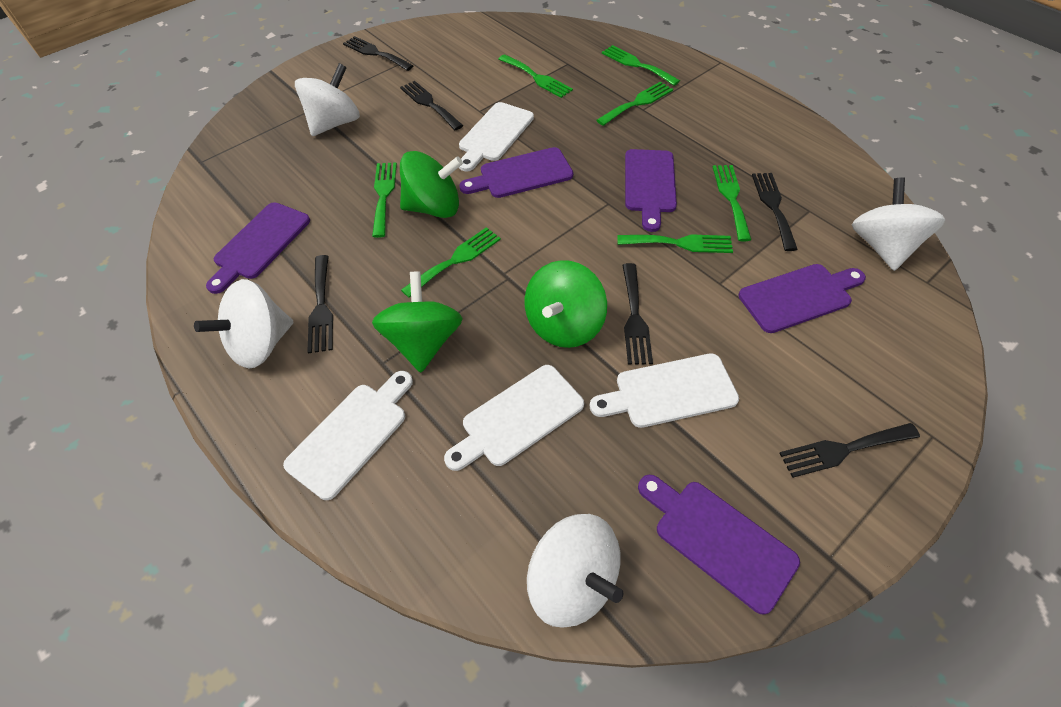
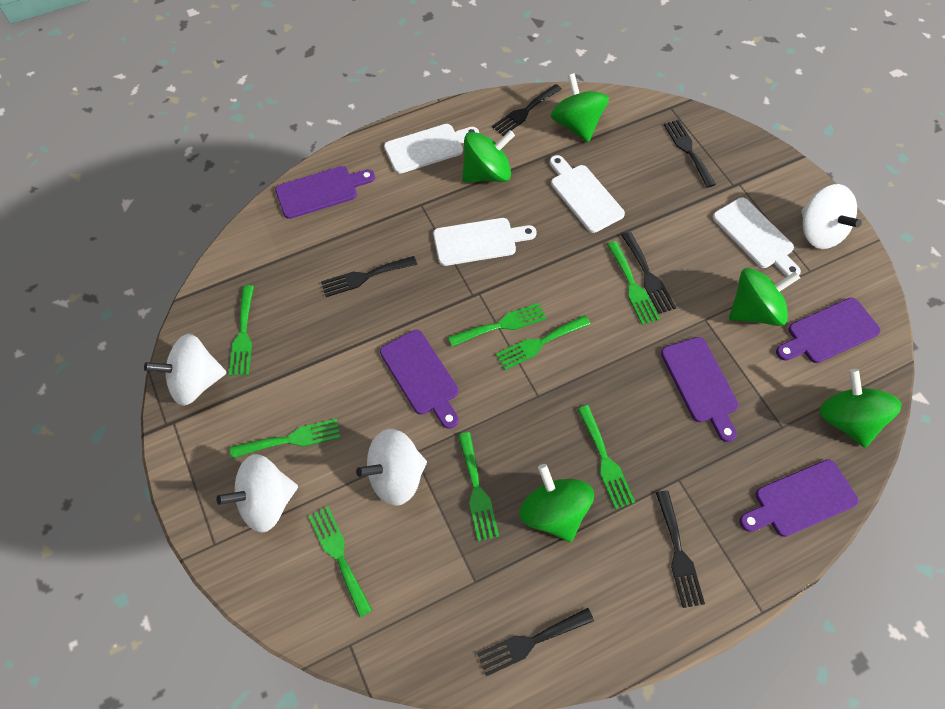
green fork: 7 -> 8
green spinning top: 3 -> 5

